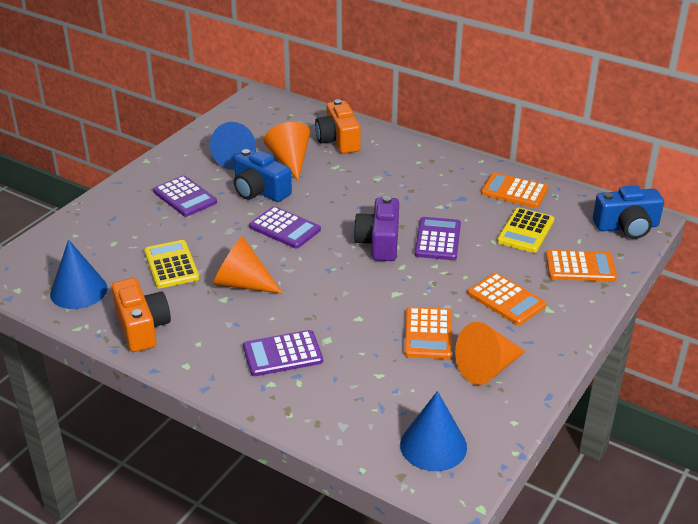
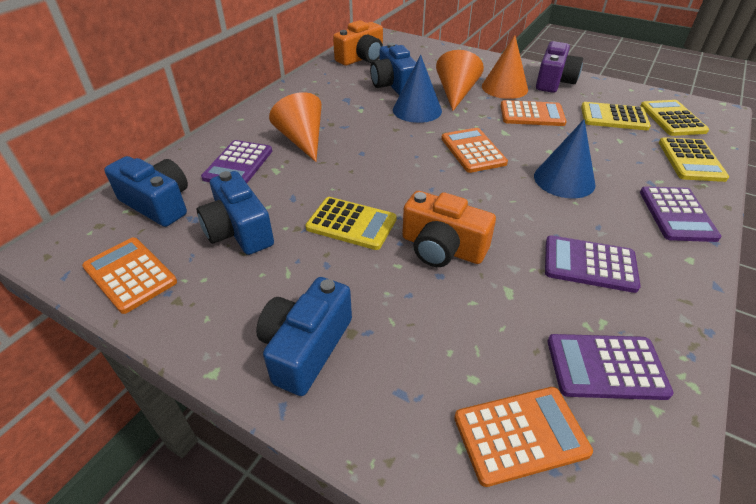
blue camera: 2 -> 4
blue cone: 3 -> 2
yellow calculator: 2 -> 4

